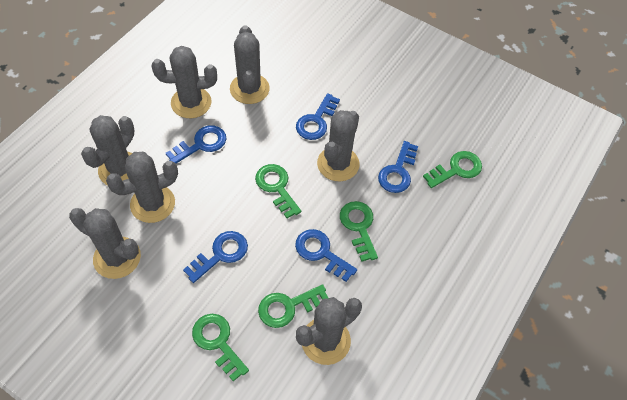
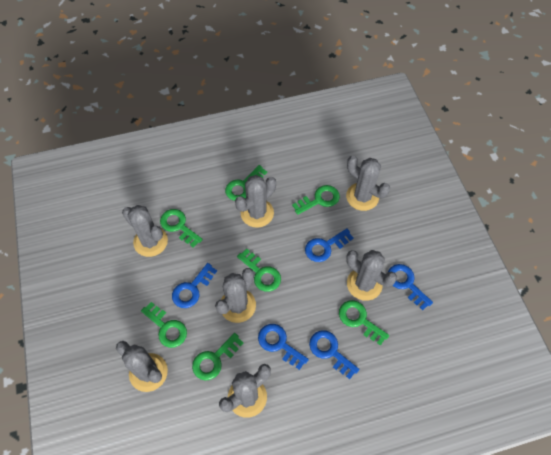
green key: 5 -> 7

